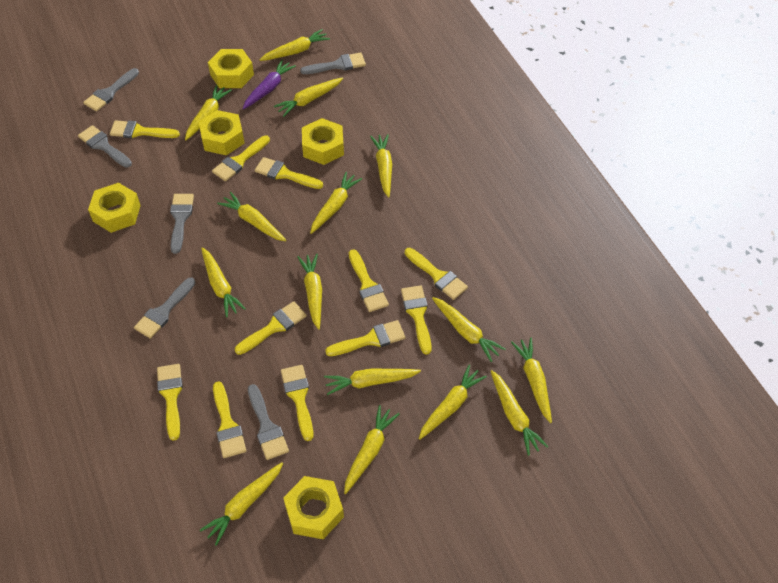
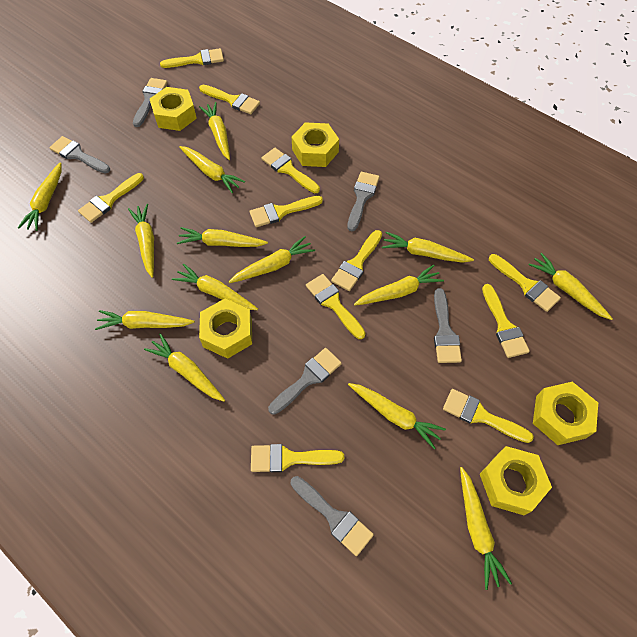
purple carrot: 1 -> 0
yellow carrot: 15 -> 14

